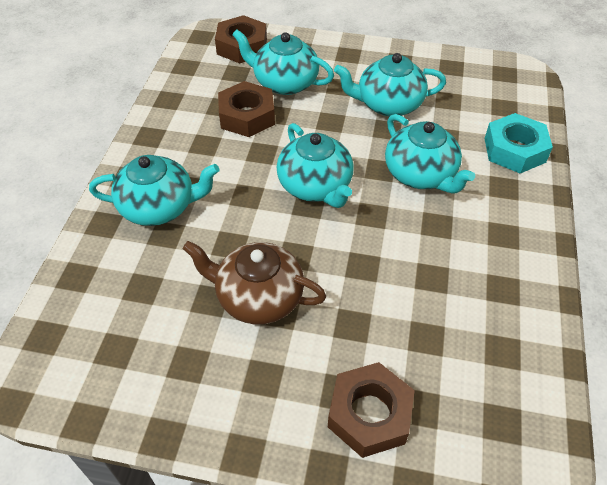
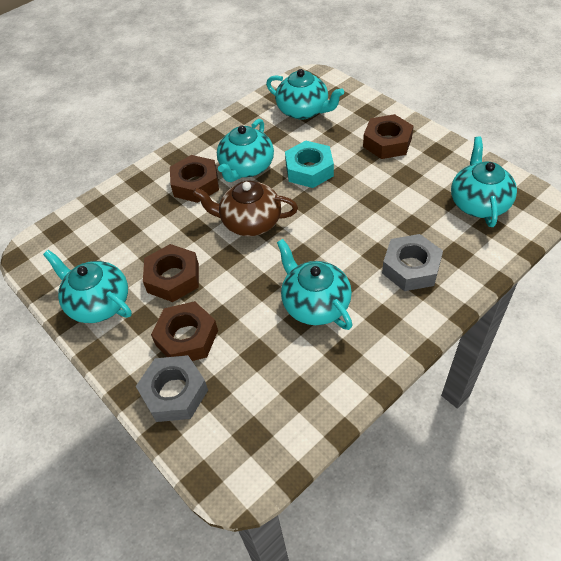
brown nut: 3 -> 4
grey nut: 0 -> 2

